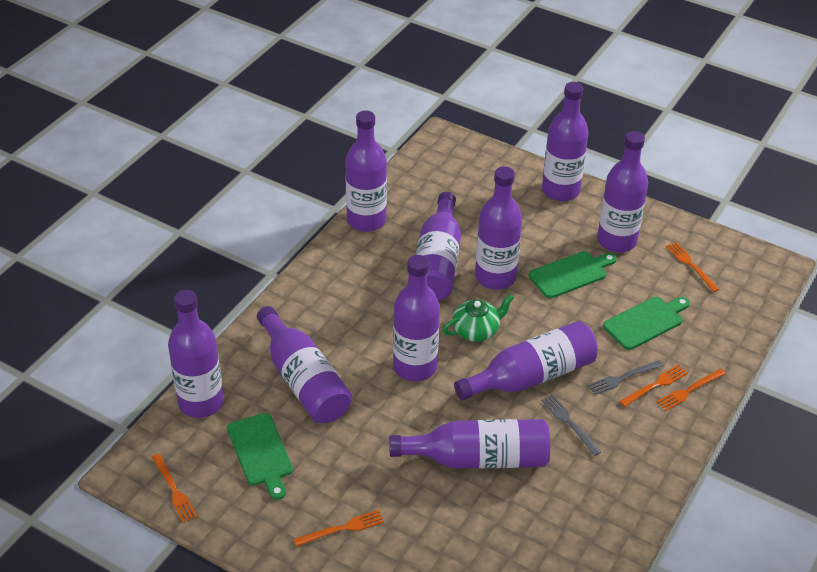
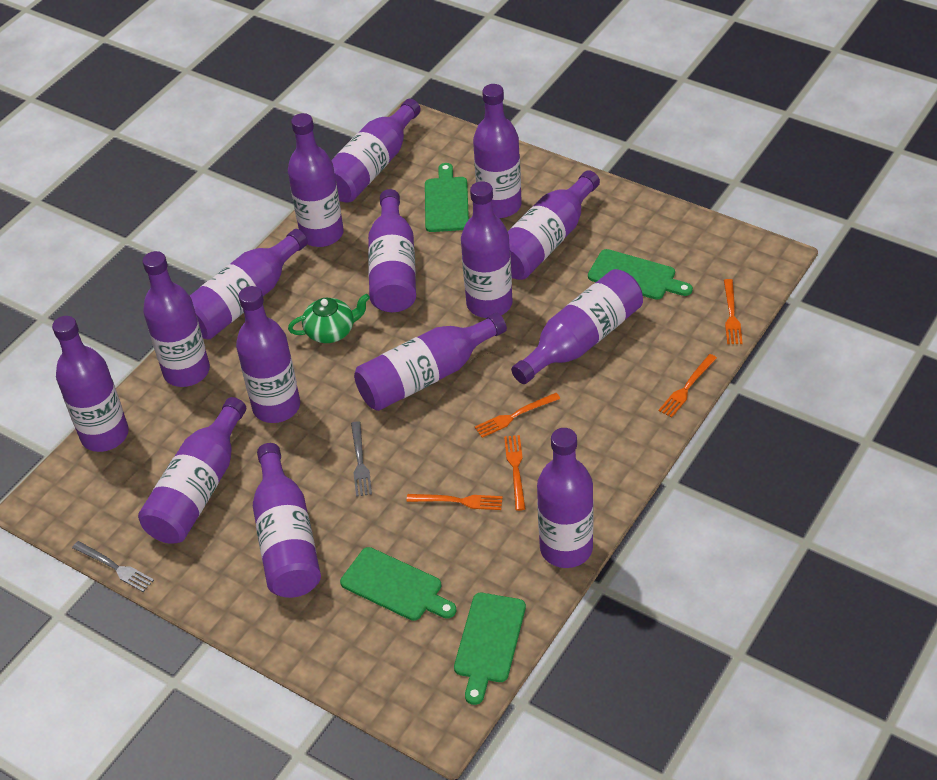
green cutting board: 3 -> 4
purple bottle: 10 -> 15

